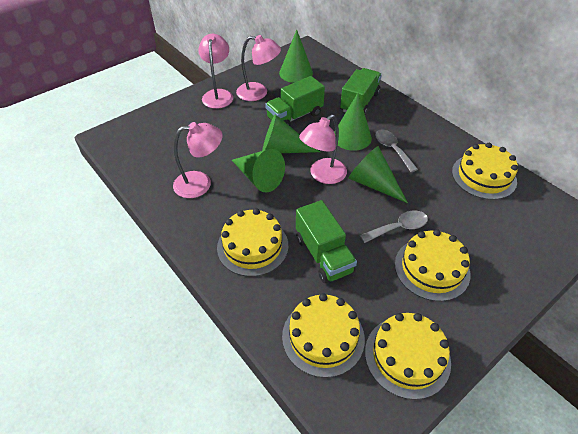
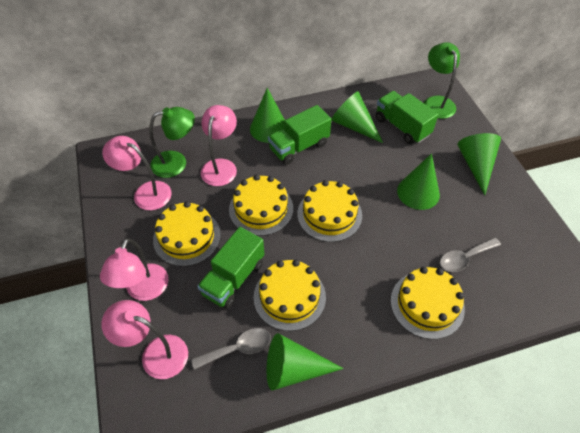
green lamp: 0 -> 2

